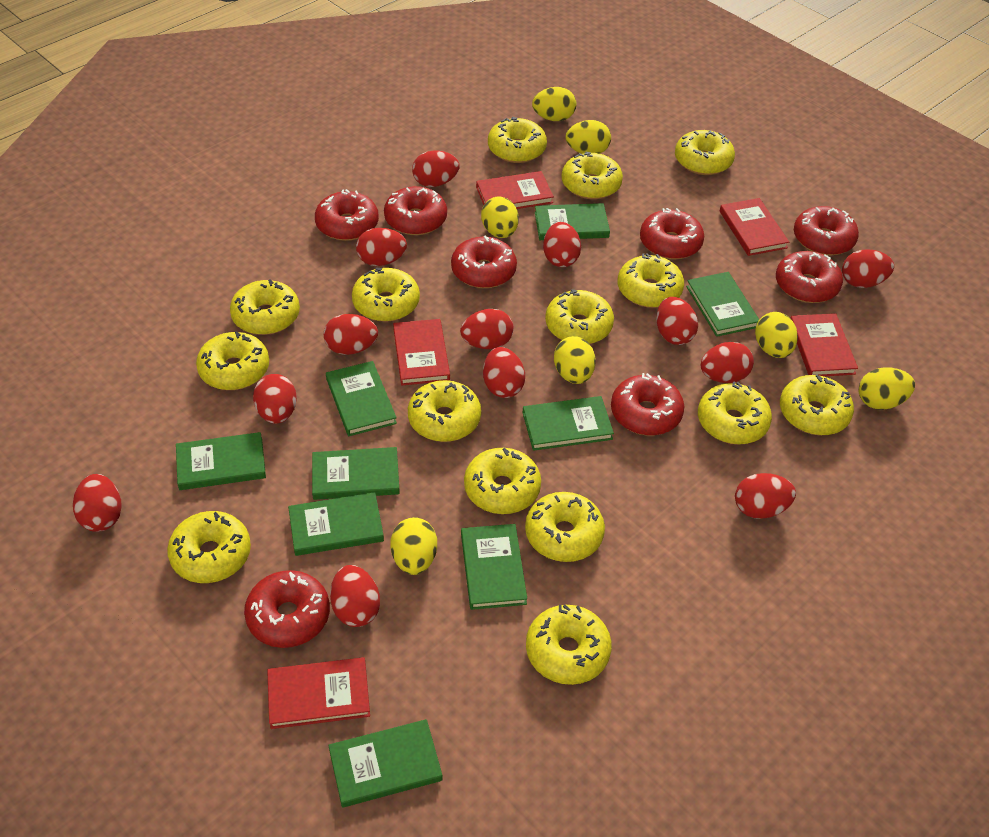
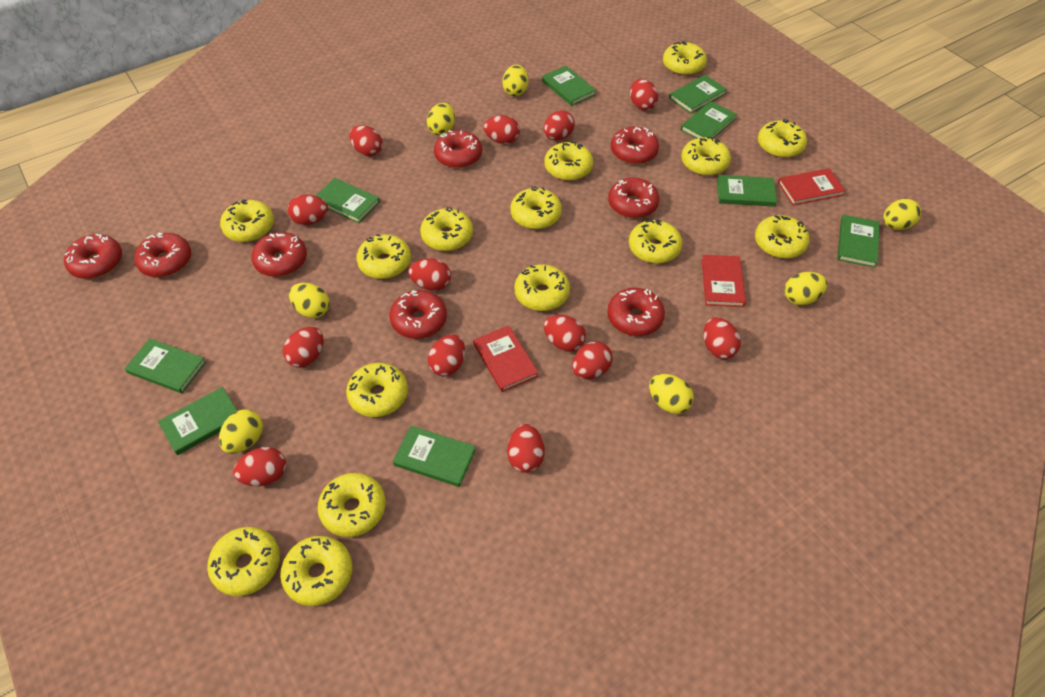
red book: 5 -> 3

